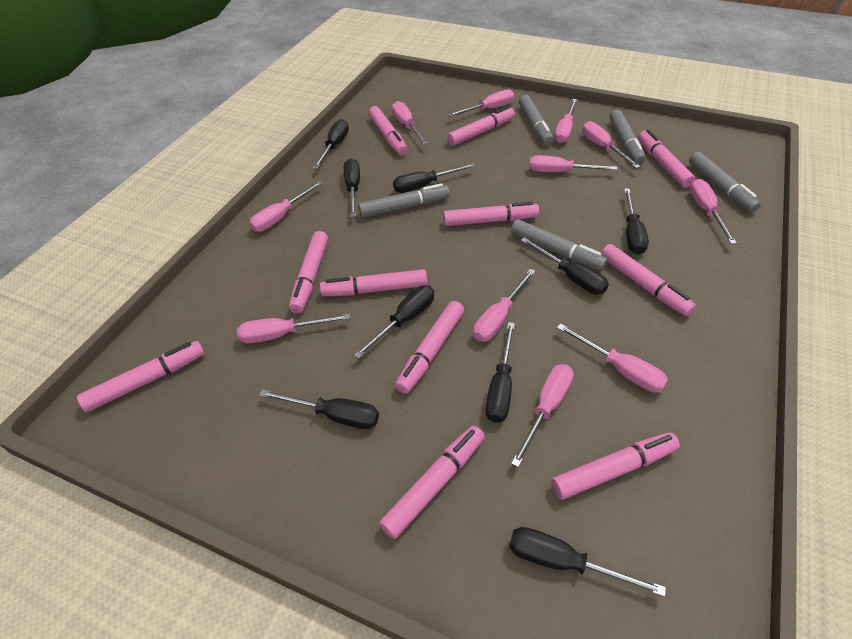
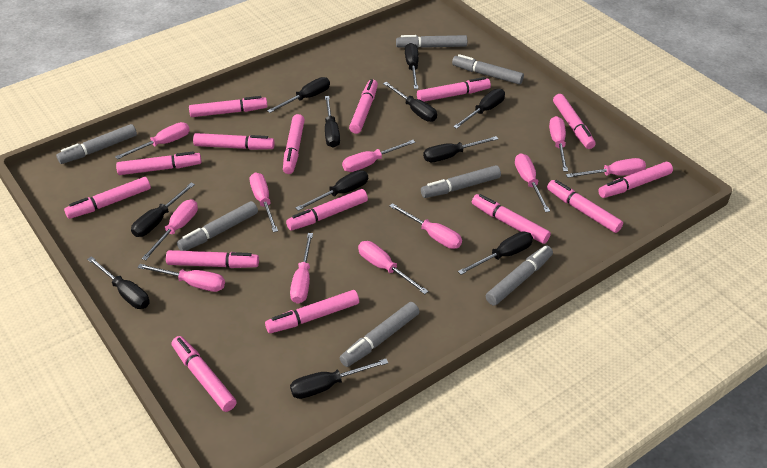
black screwdriver: 9 -> 11
grey marker: 5 -> 7
pink marker: 11 -> 15

